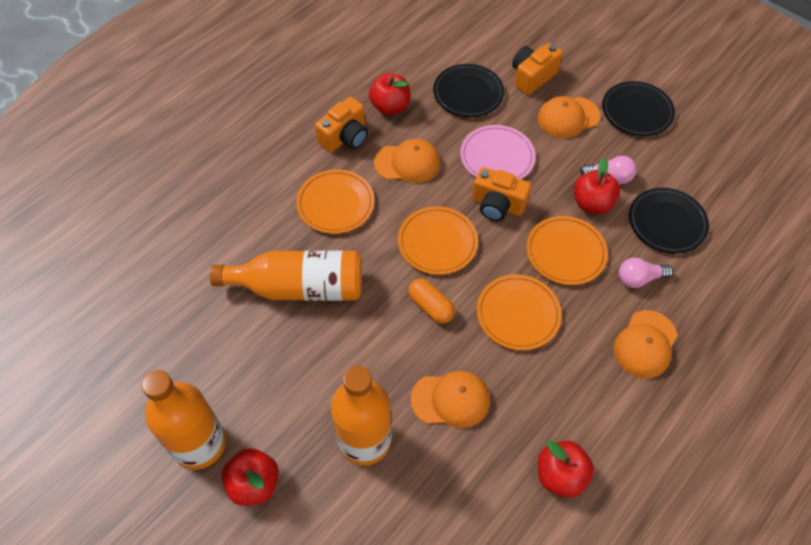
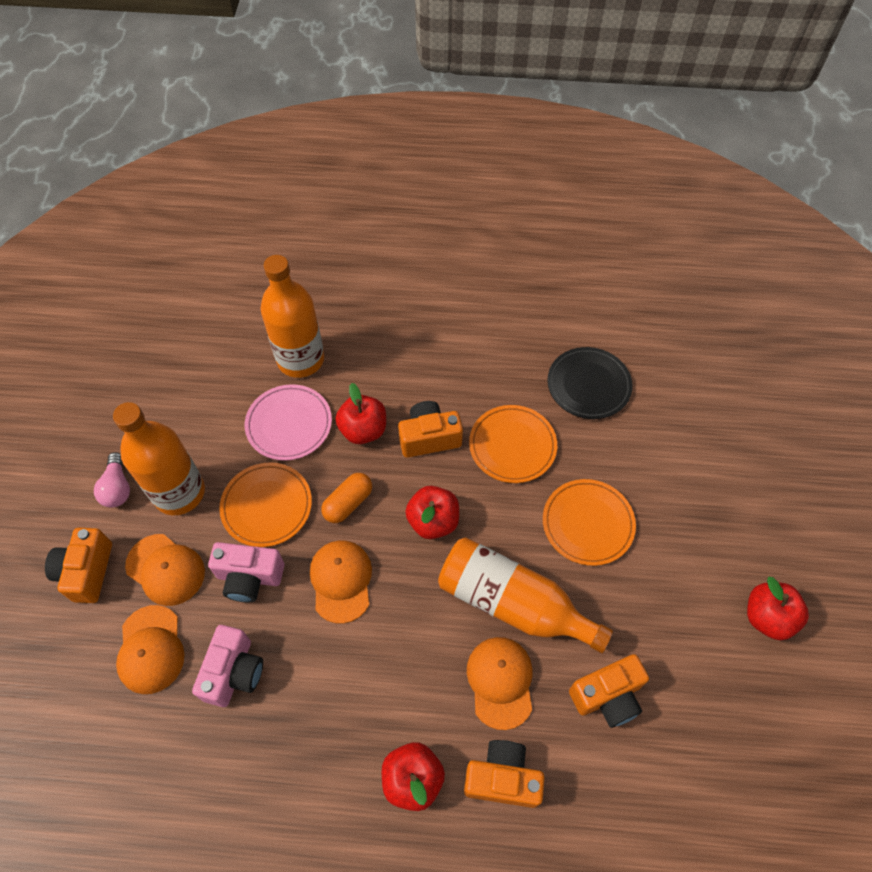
black plate: 3 -> 1
orange camera: 3 -> 4
orange plate: 4 -> 3
pink camera: 0 -> 2
pink light bulb: 2 -> 1

